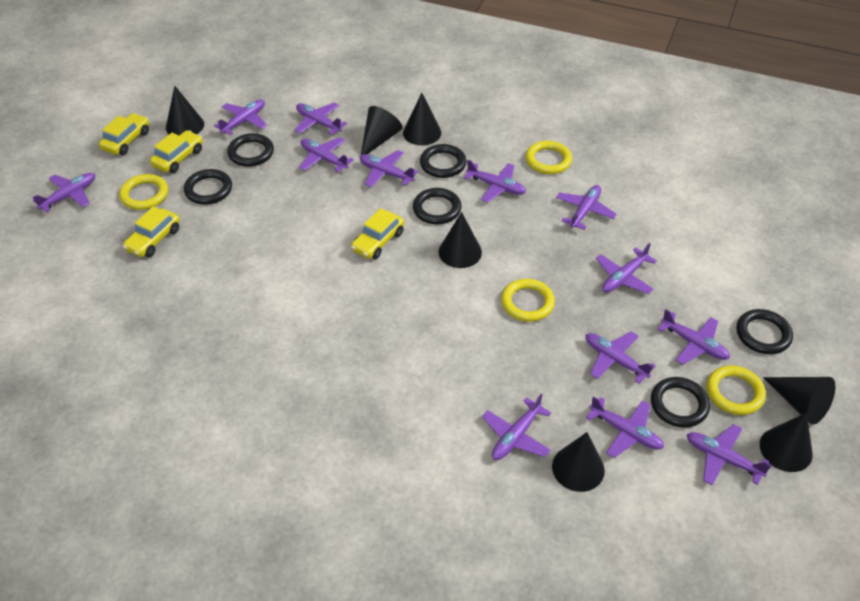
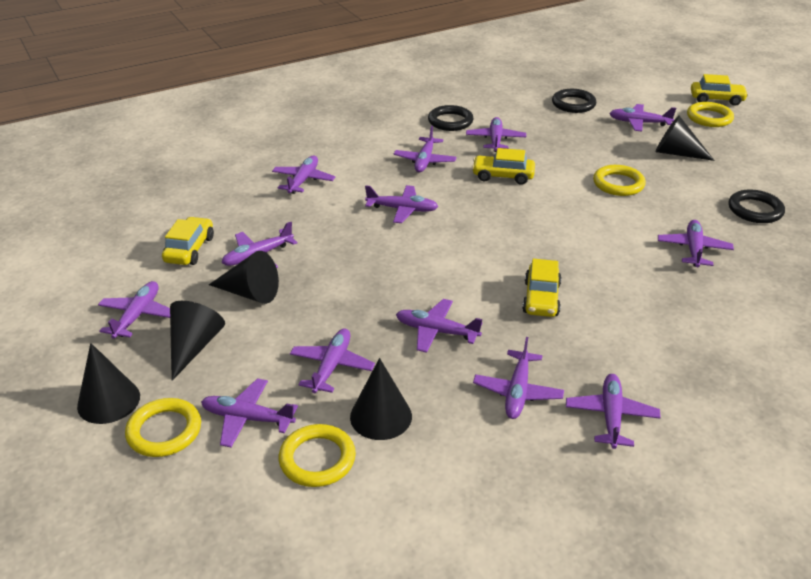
black cone: 7 -> 5
black ring: 6 -> 3

